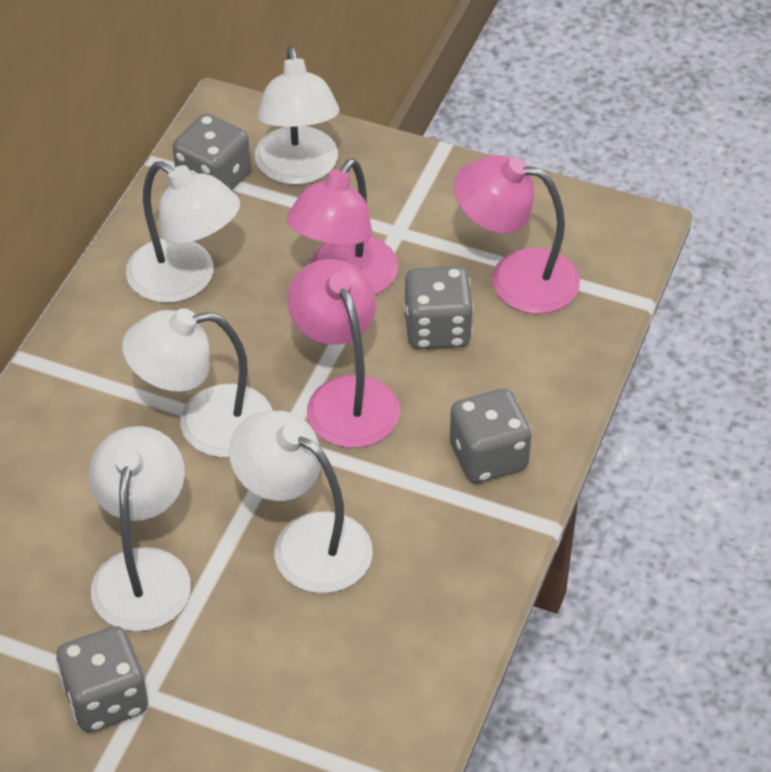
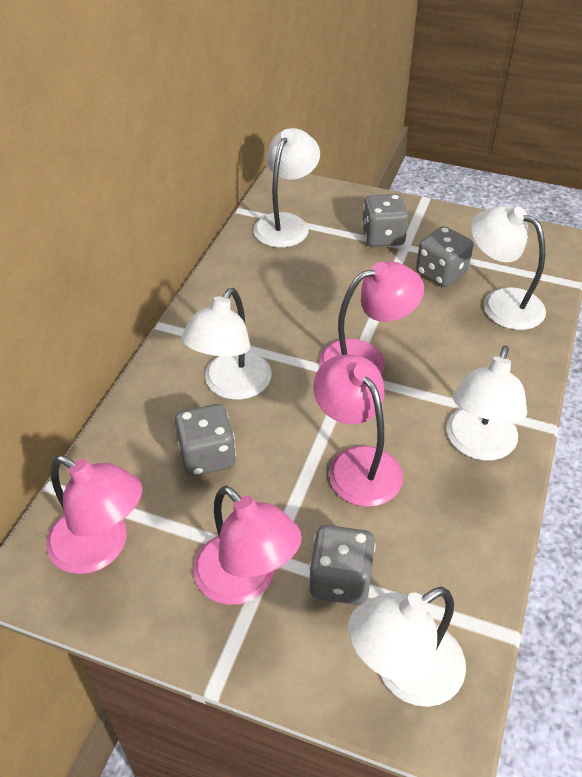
pink lamp: 3 -> 4

